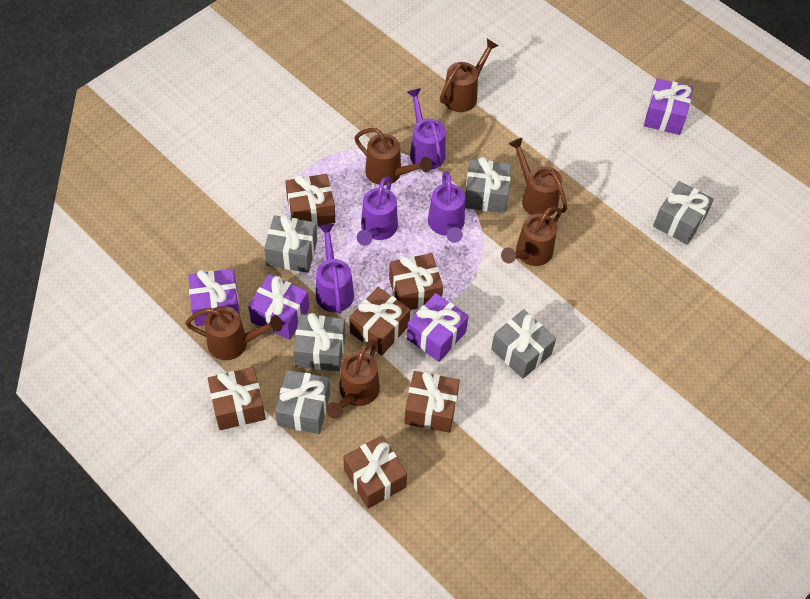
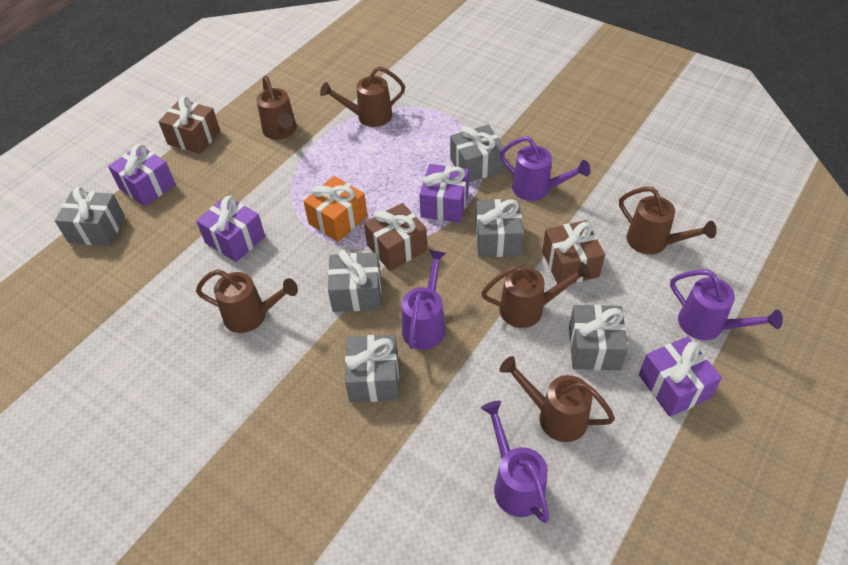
brown gift: 6 -> 3
orange gift: 0 -> 1

